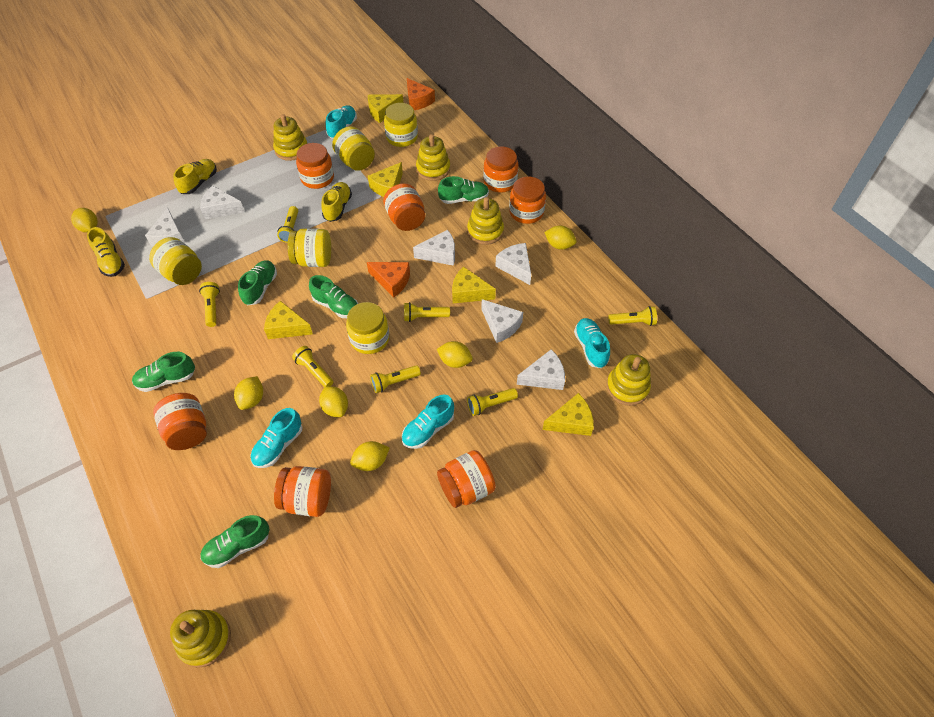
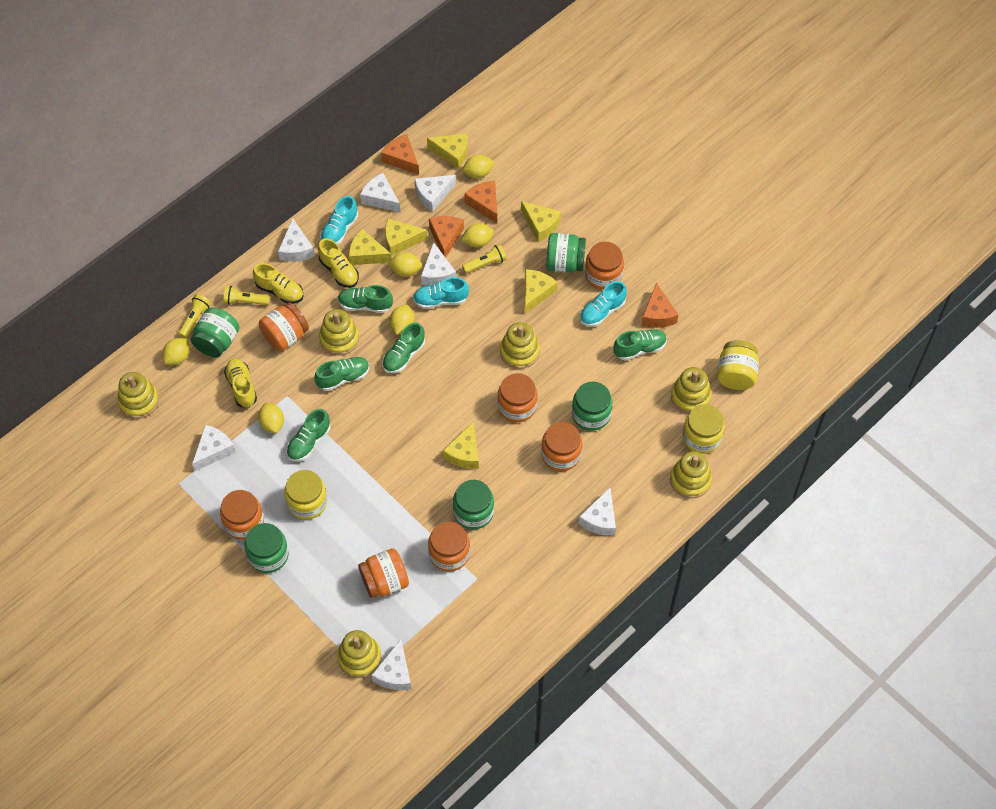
green jar: 0 -> 5
orange cheese: 2 -> 4
turquoise shoe: 4 -> 3
white cheese: 6 -> 7
yellow cheese: 5 -> 6
yellow flashlight: 7 -> 3
yellow jar: 5 -> 3
yellow stacking toy: 5 -> 6

